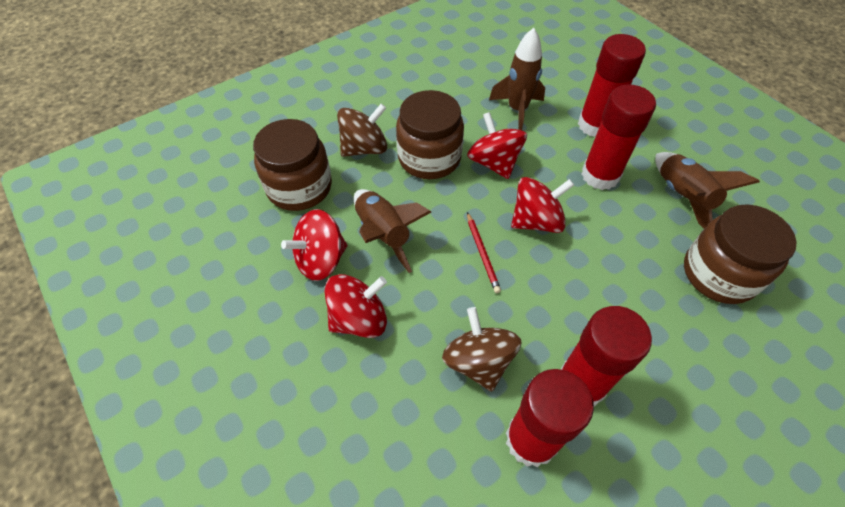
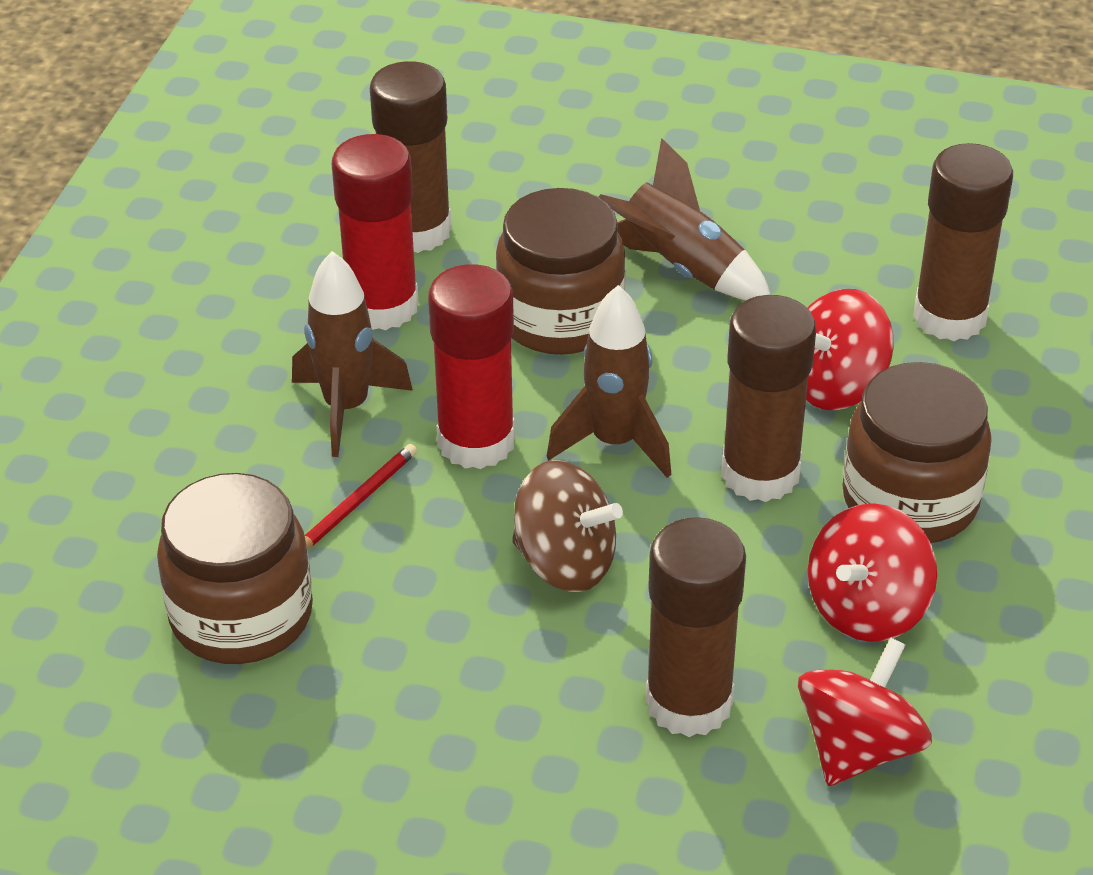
brown glue stick: 0 -> 4
brown spinning top: 2 -> 1
red glue stick: 4 -> 2
red spinning top: 4 -> 3

